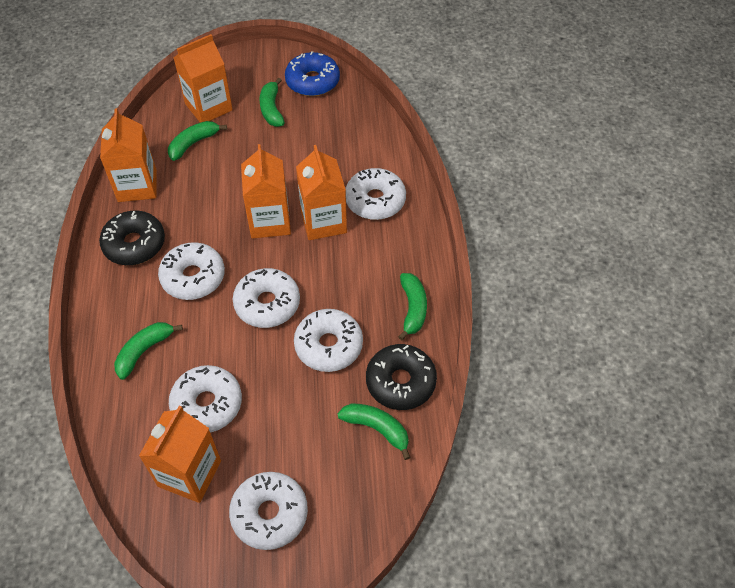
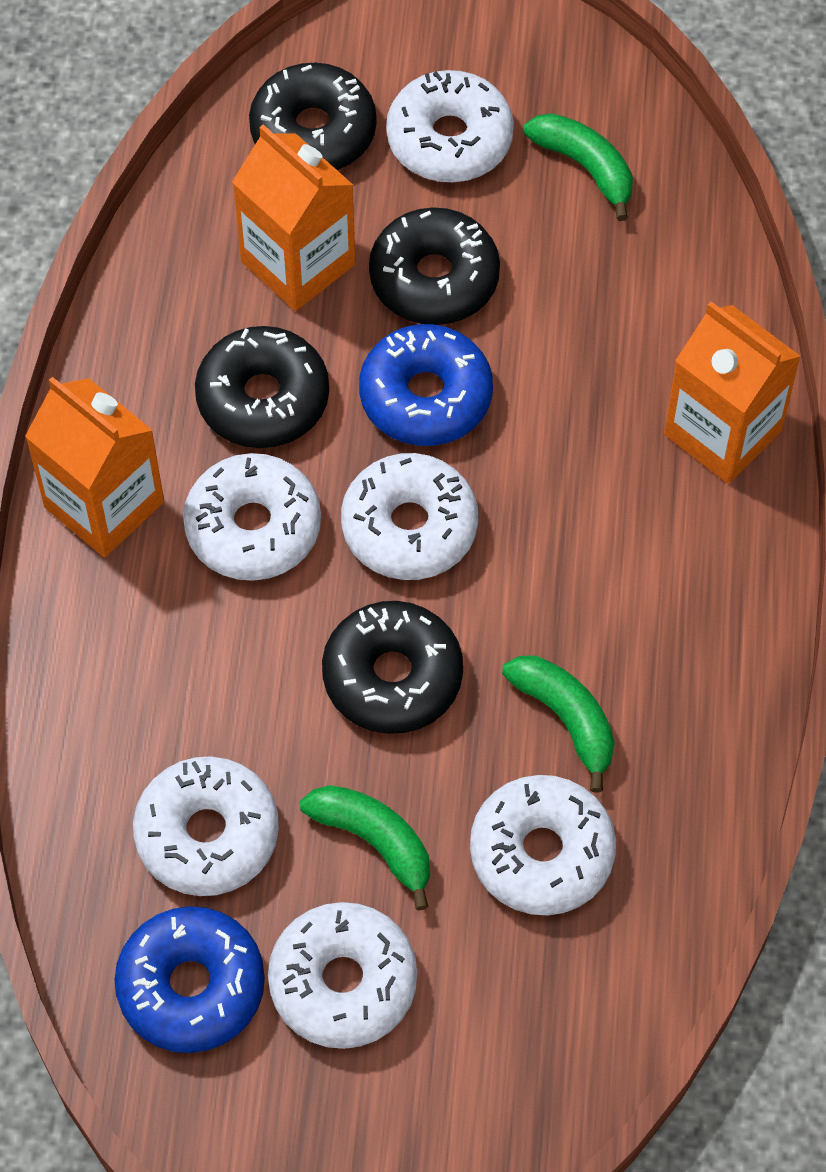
black donut: 2 -> 4
blue donut: 1 -> 2
green banana: 5 -> 3
orange carton: 5 -> 3

